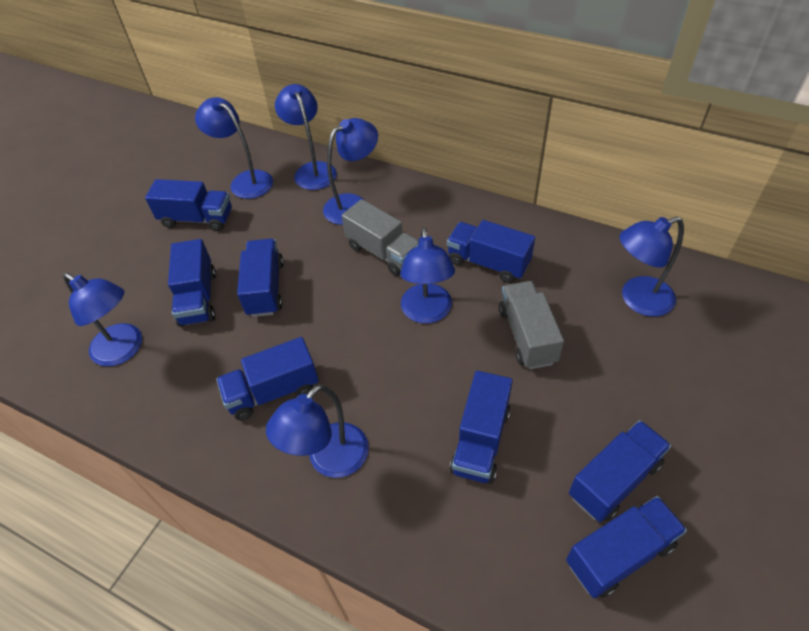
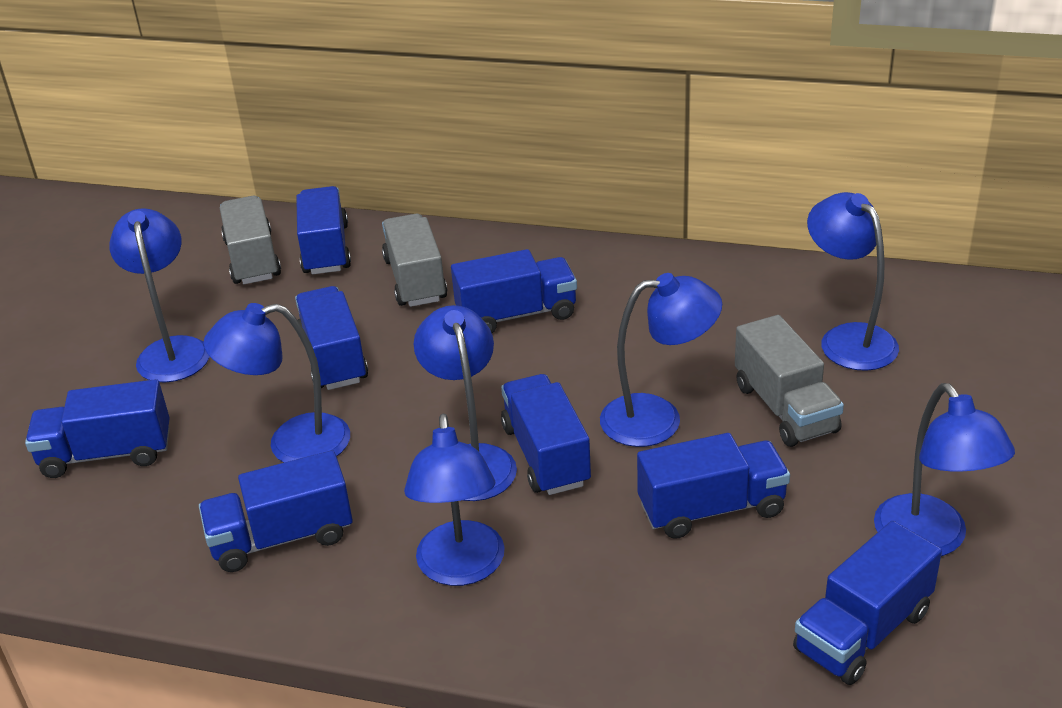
grey truck: 2 -> 3

